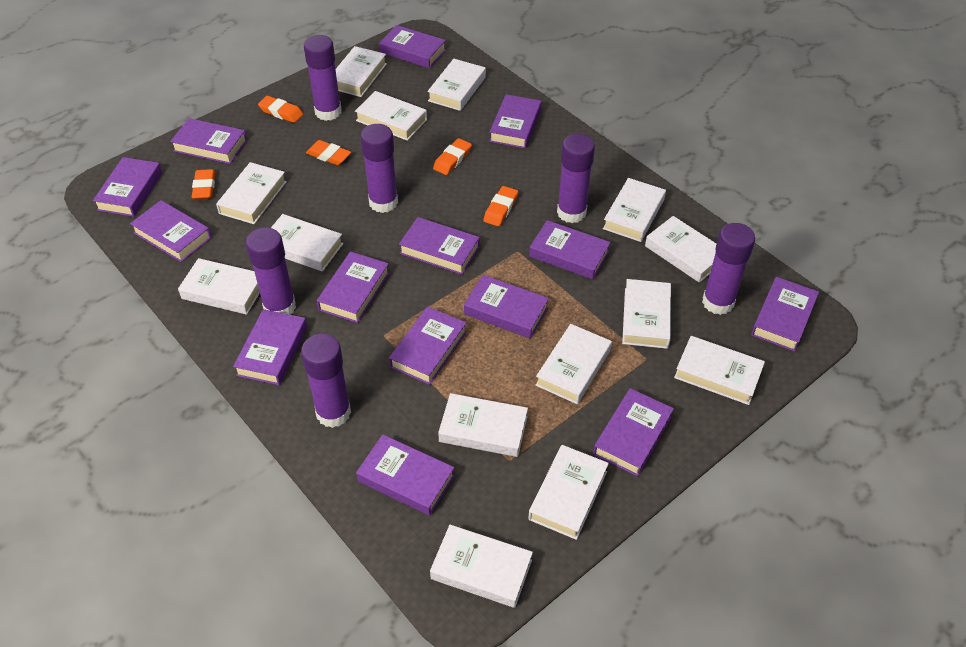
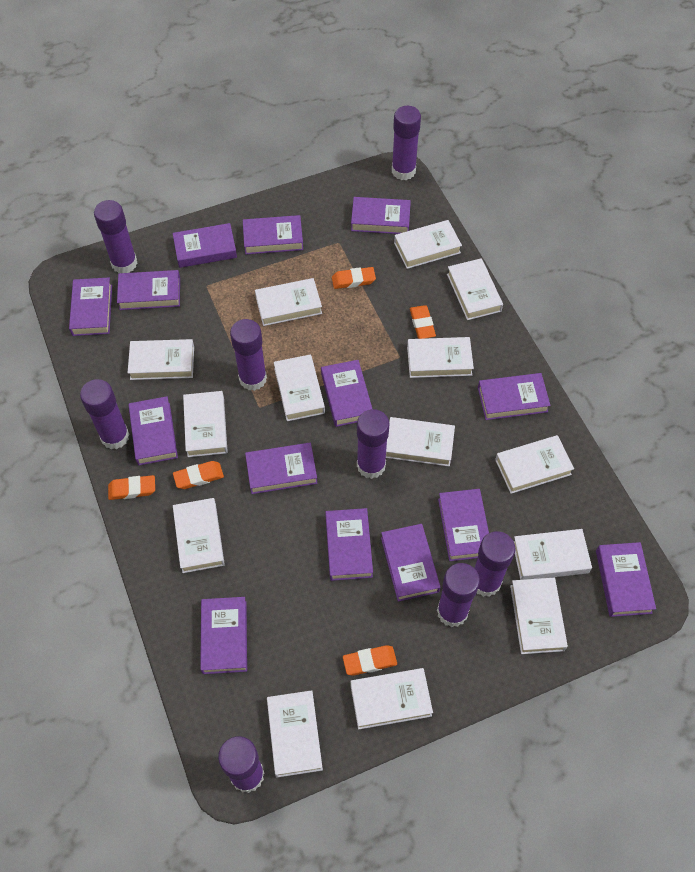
purple glue stick: 6 -> 8

